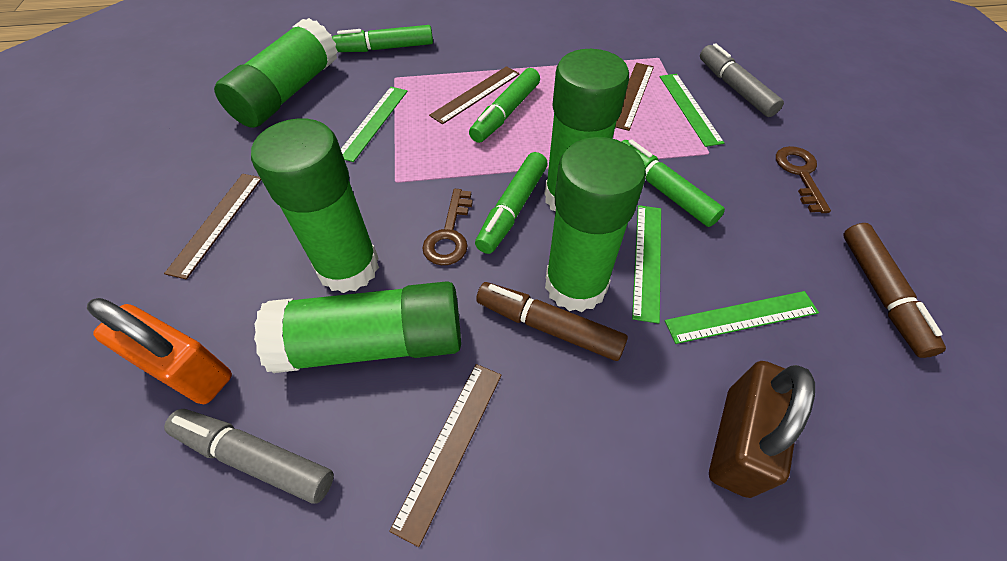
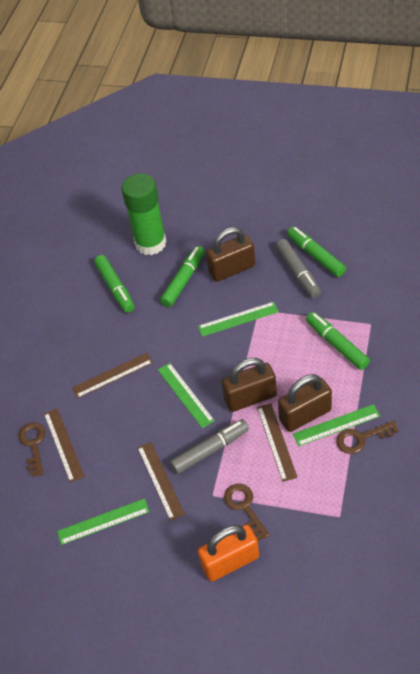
brown key: 2 -> 3
brown marker: 2 -> 0
brown padlock: 1 -> 3
green glue stick: 5 -> 1

